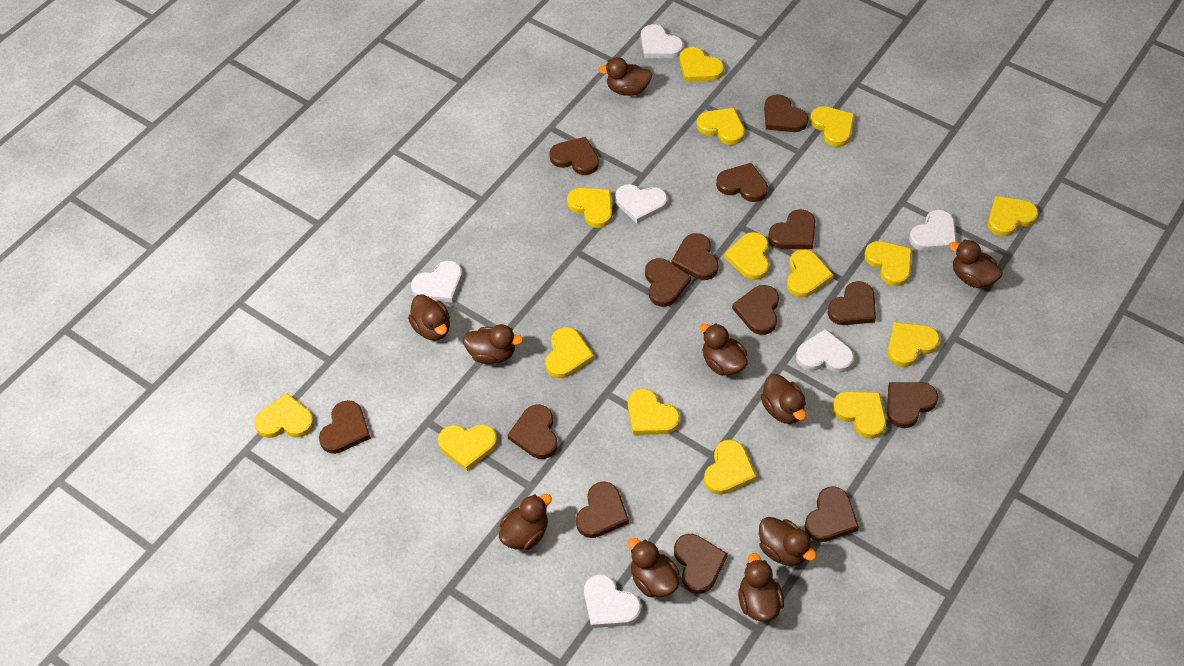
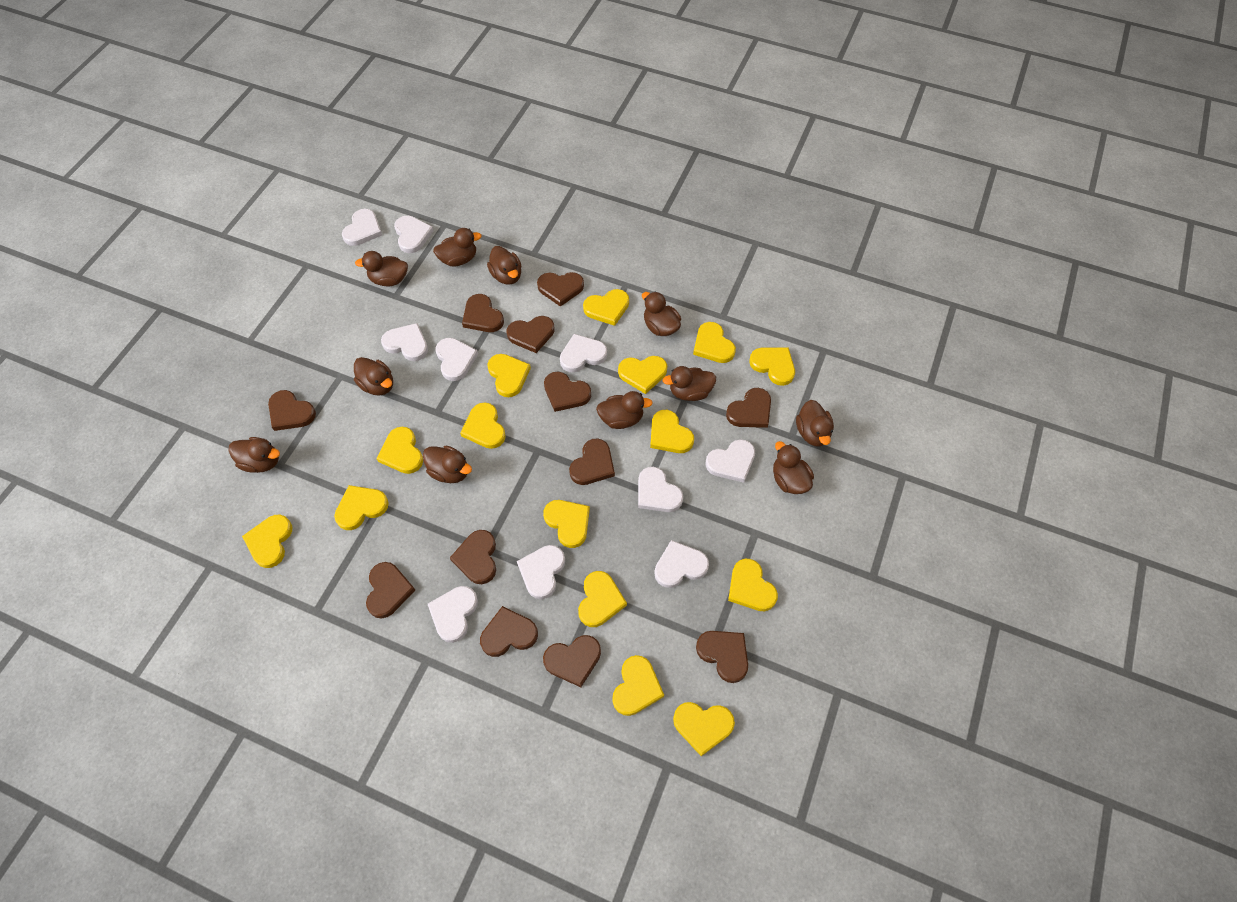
brown duck: 10 -> 11
brown heart: 14 -> 12
white heart: 6 -> 10

